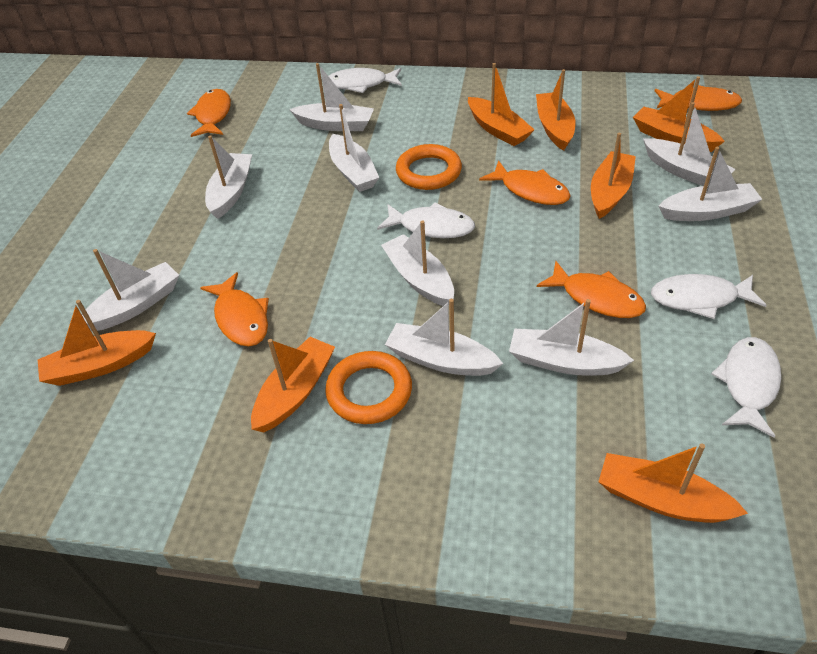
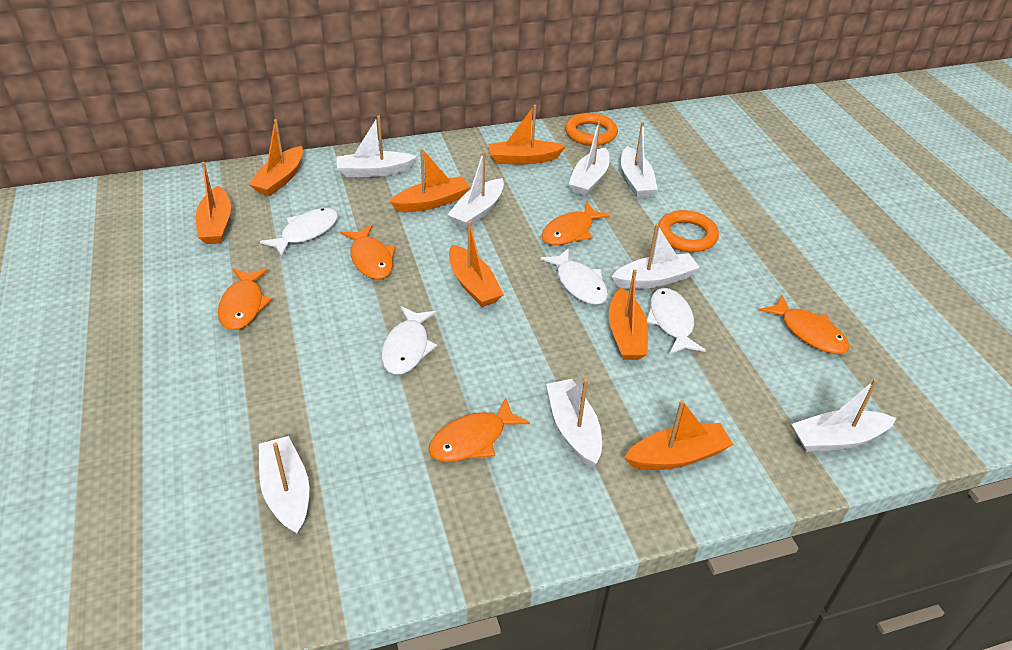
white boat: 9 -> 8

